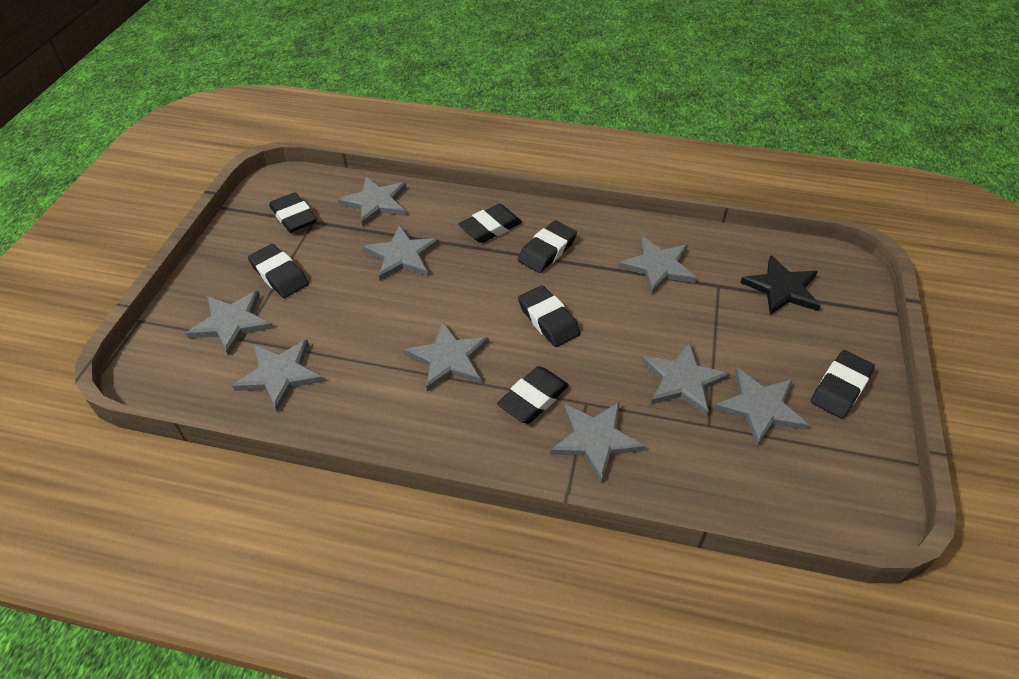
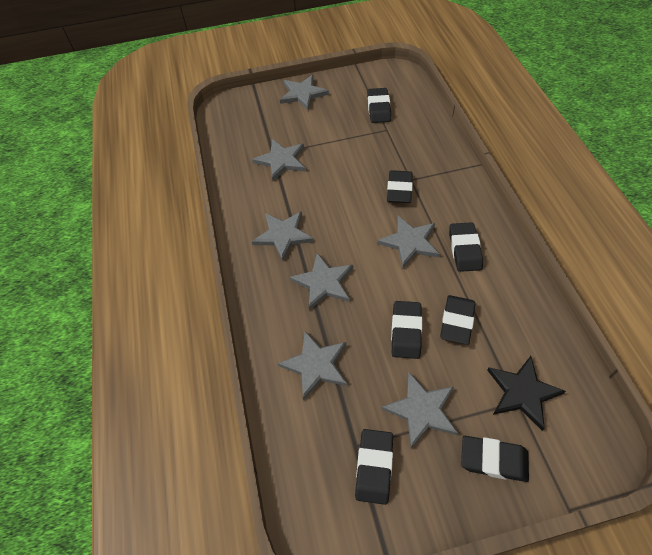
grey star: 9 -> 7

